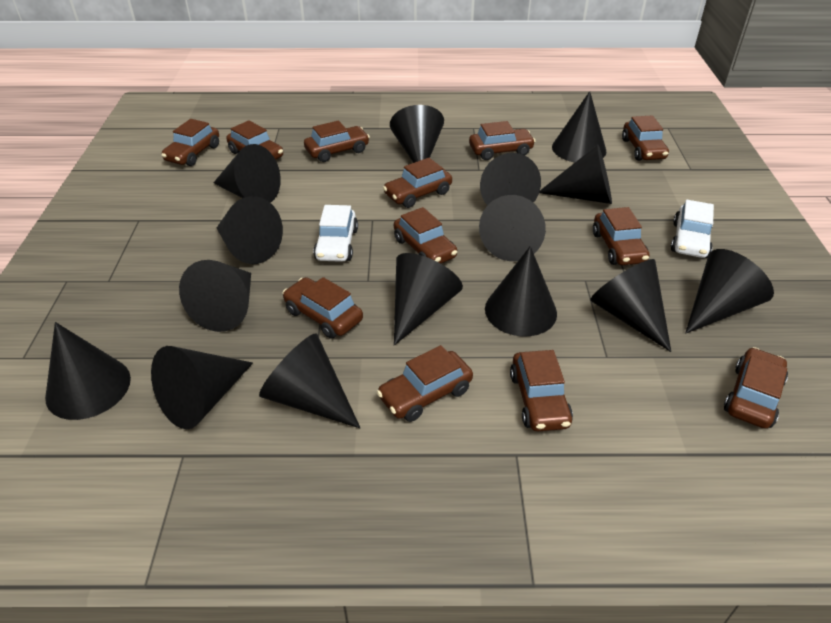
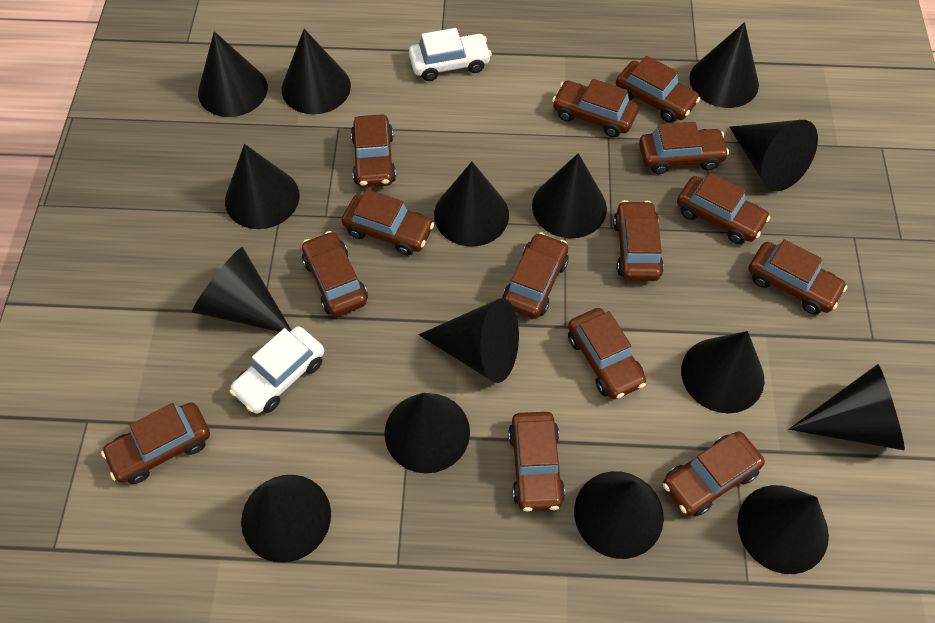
brown car: 12 -> 14

